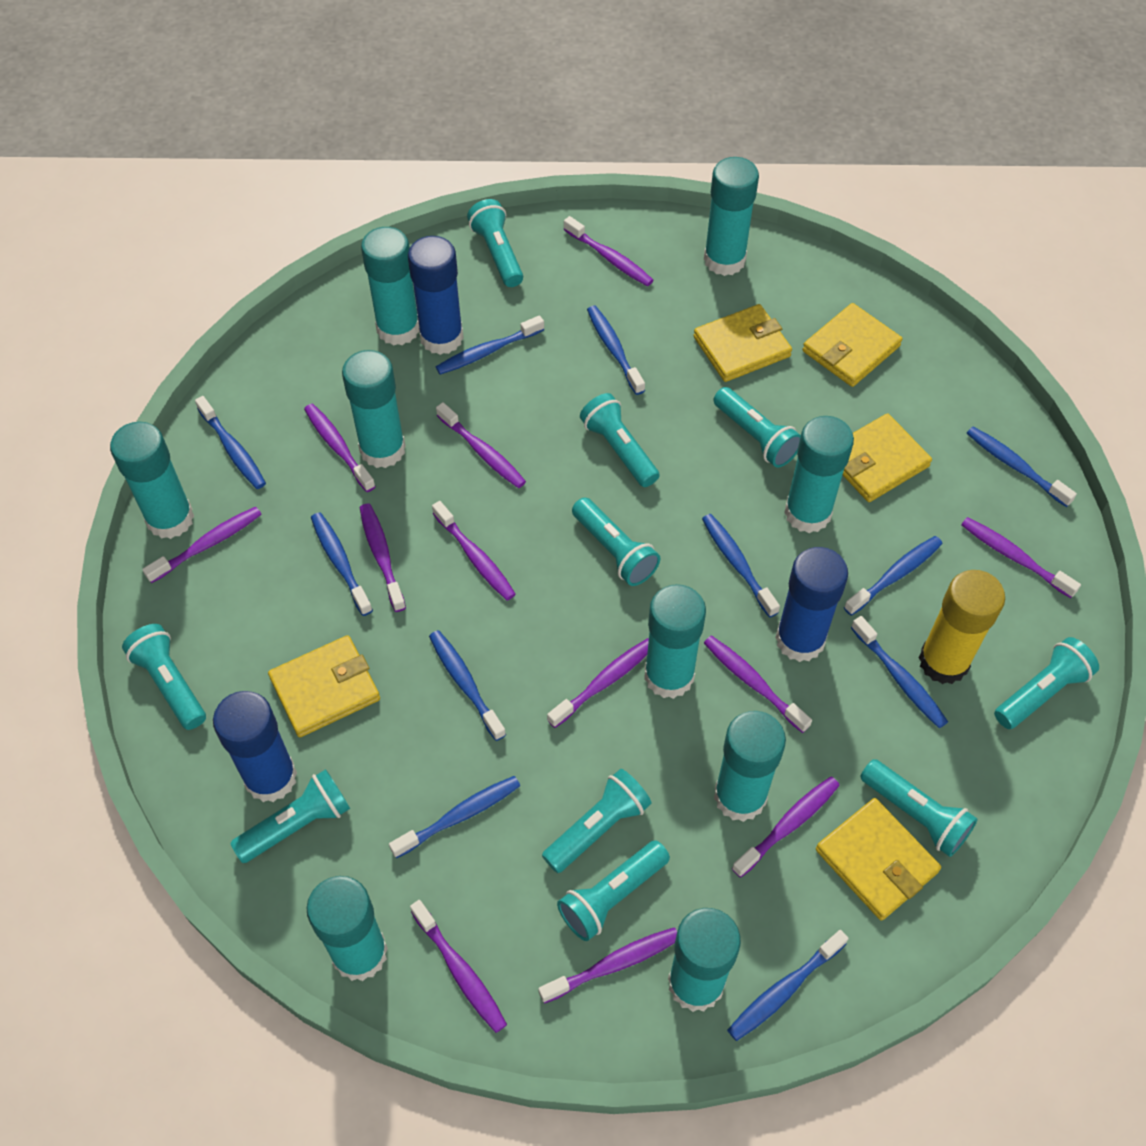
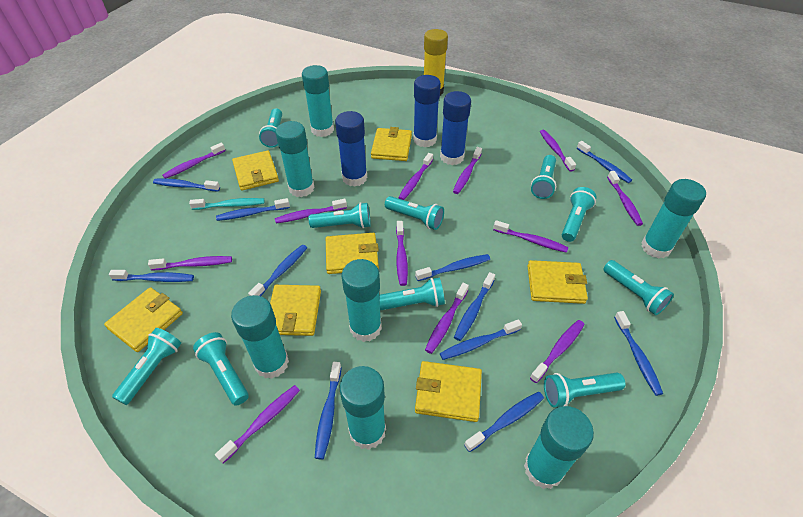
turquoise glue stick: 9 -> 7
turquoise toothbrush: 0 -> 1
yellow wallet: 5 -> 7

